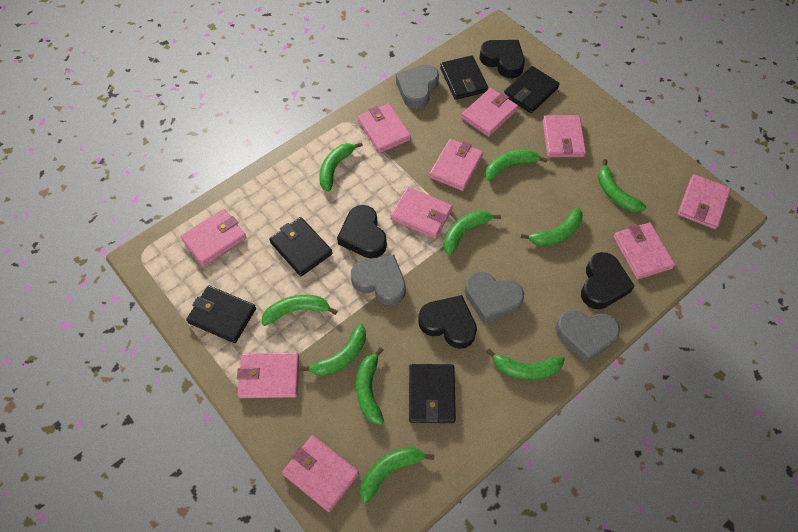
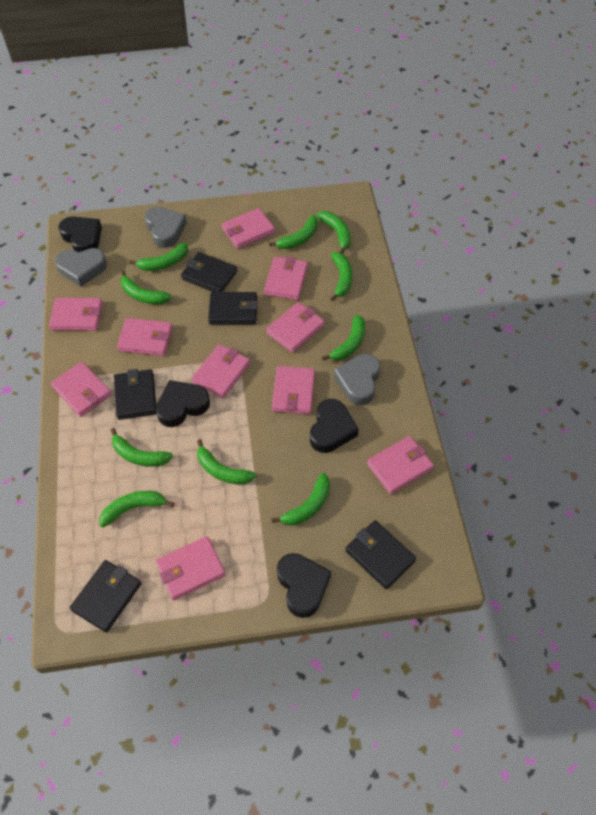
grey heart: 4 -> 3

